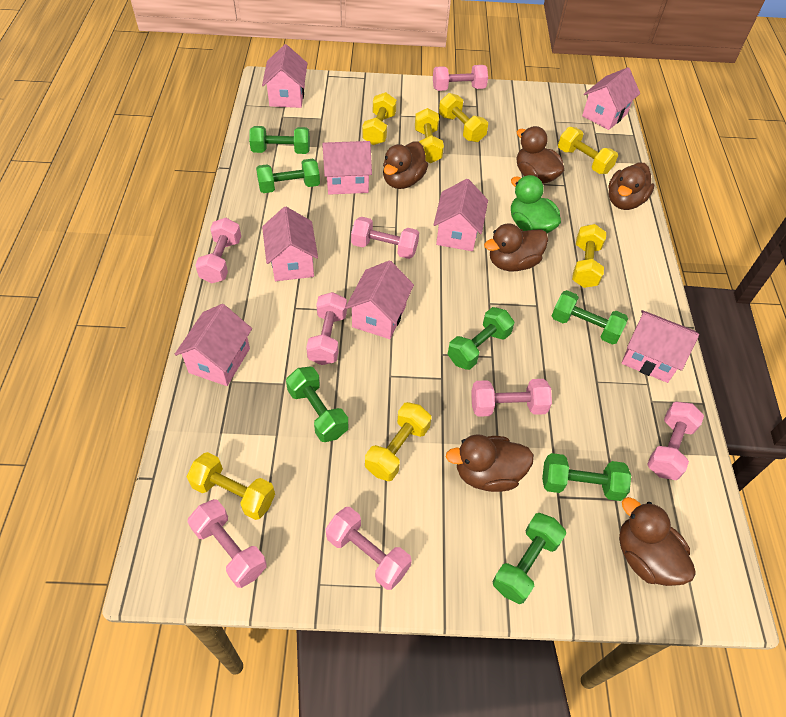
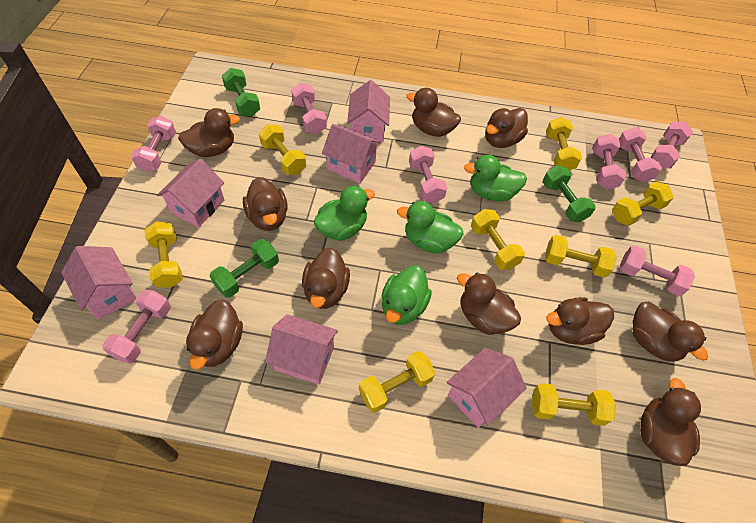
brown duck: 6 -> 10
green duck: 1 -> 4
green dumbbell: 7 -> 3
pink house: 8 -> 6
yellow dumbbell: 7 -> 8

